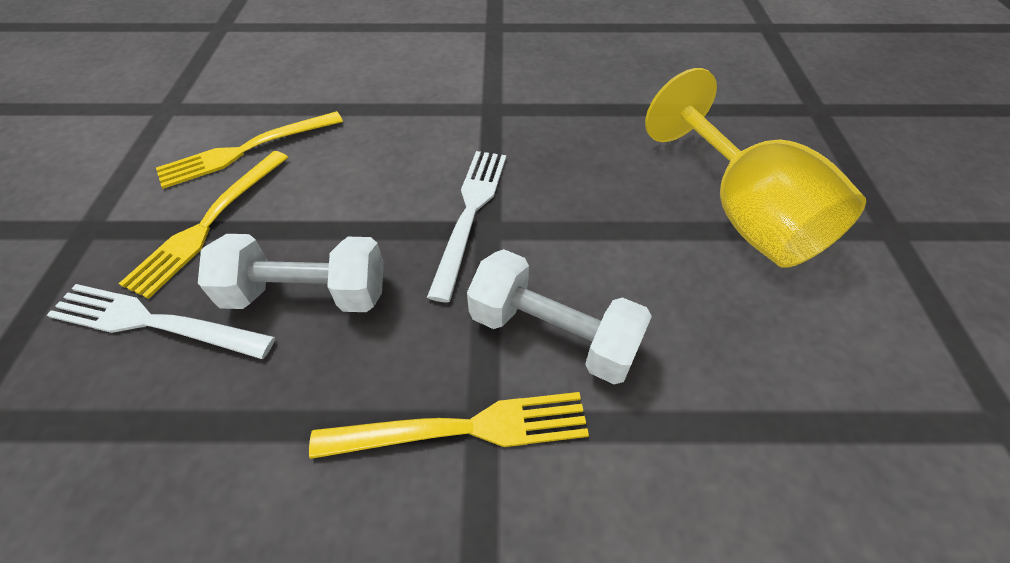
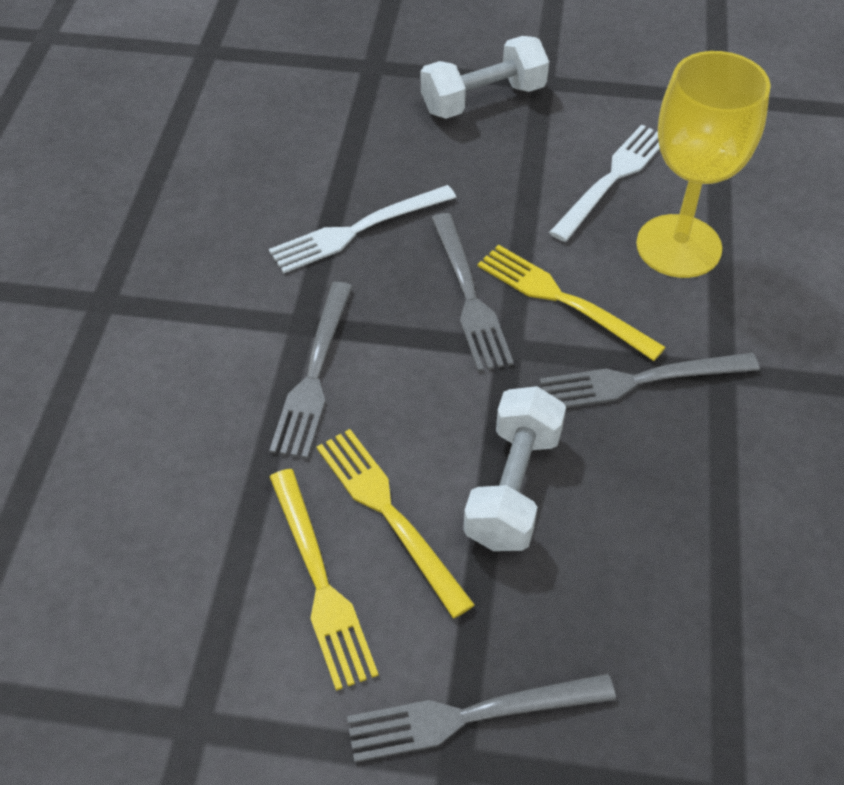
grey fork: 0 -> 4

